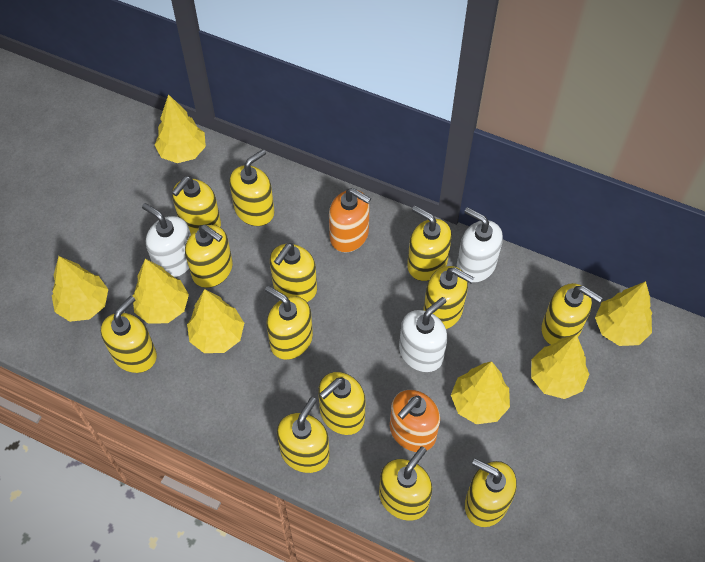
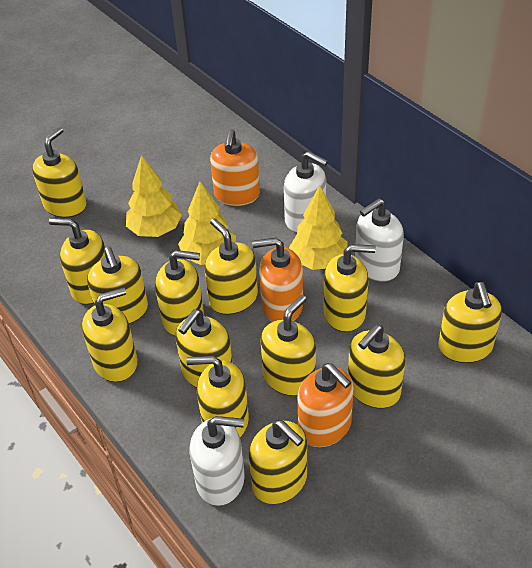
orange soap dispenser: 2 -> 3
yellow tree: 7 -> 3

